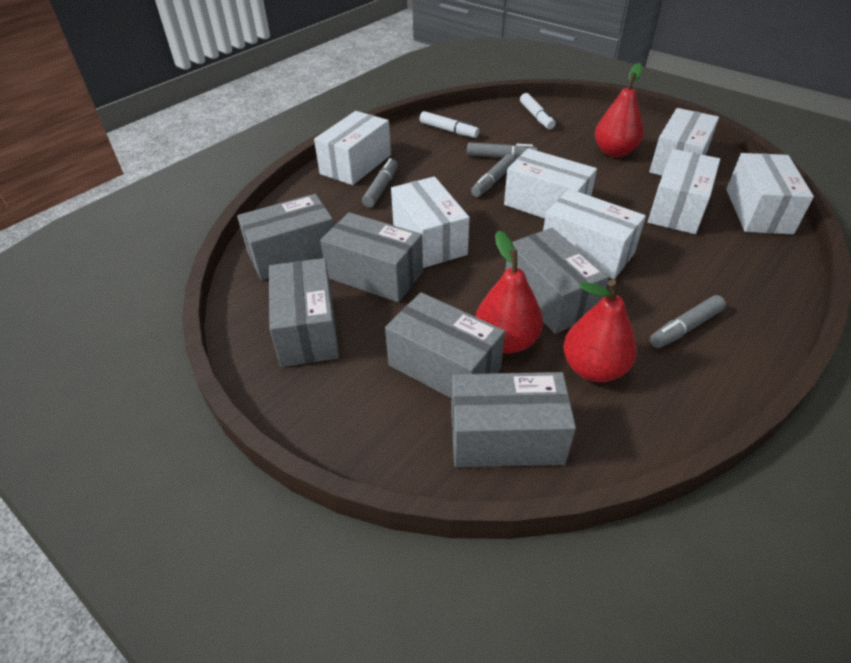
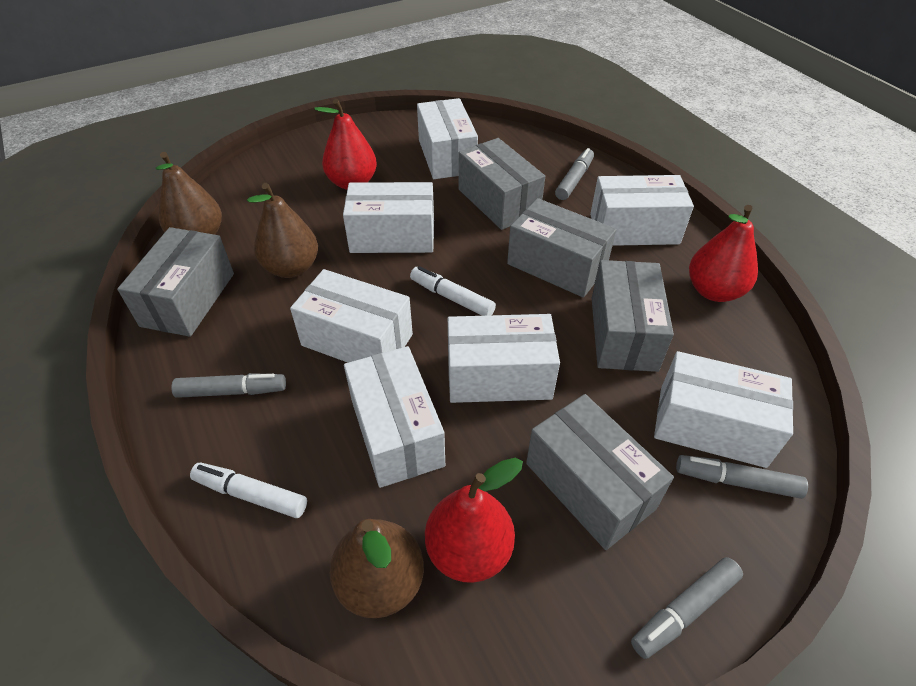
brown pear: 0 -> 3
grey box: 6 -> 5

